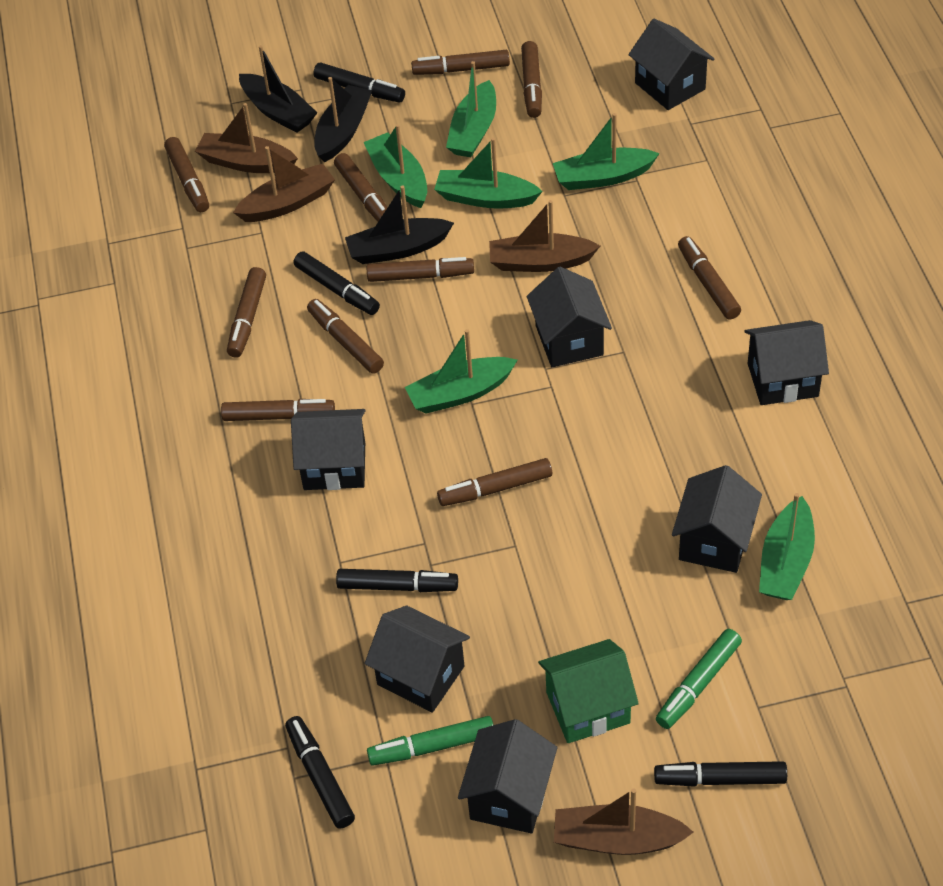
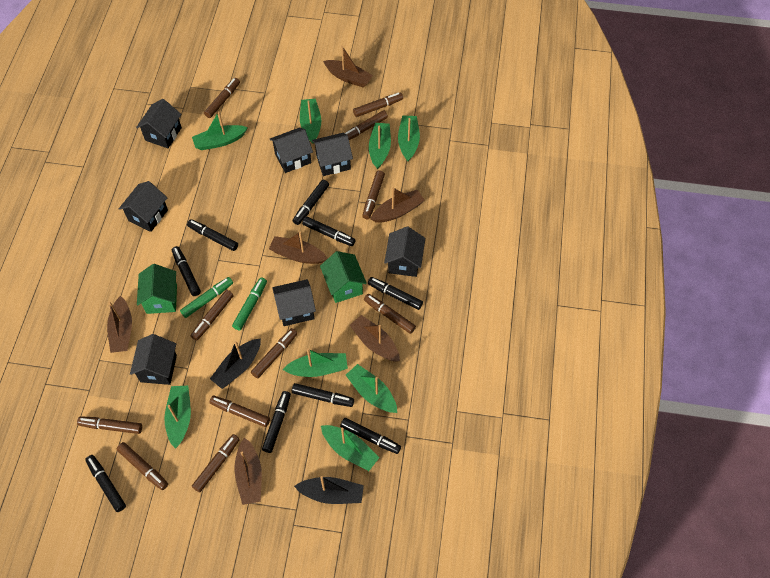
black boat: 3 -> 2
black marker: 5 -> 9
brown boat: 4 -> 6
brown marker: 10 -> 11
green boat: 6 -> 8
green house: 1 -> 2

